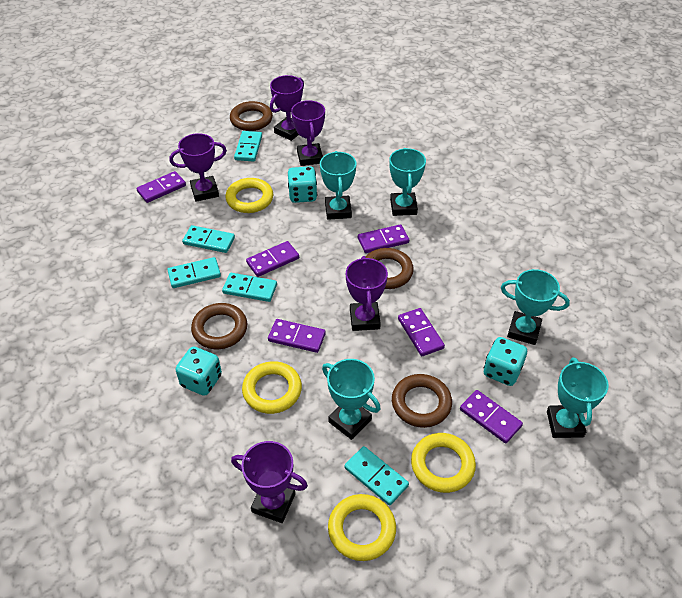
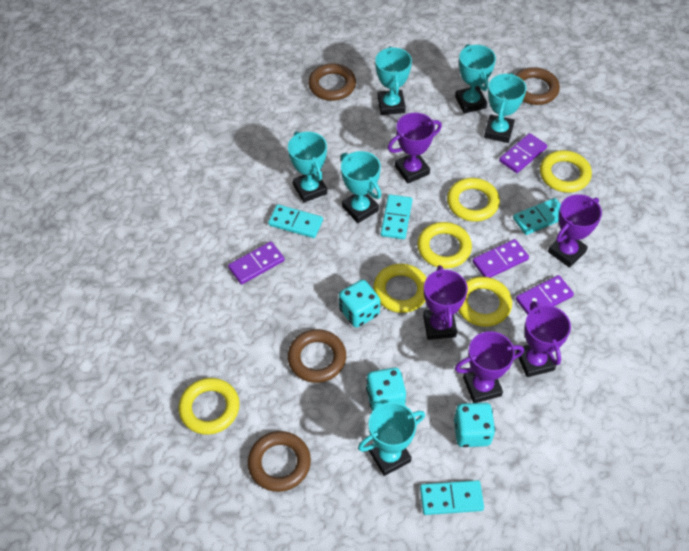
purple domino: 6 -> 4
turquoise domino: 5 -> 4
turquoise trophy: 5 -> 6
yellow ring: 4 -> 6

